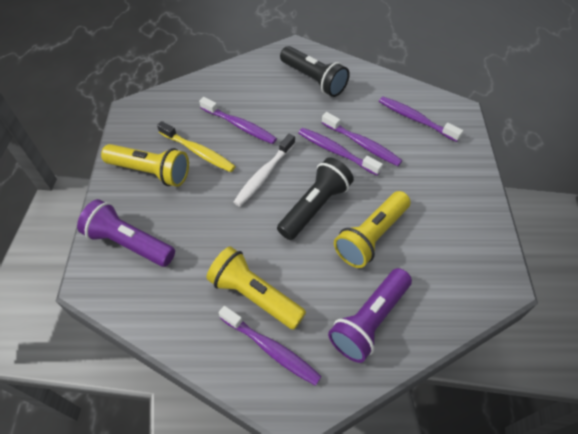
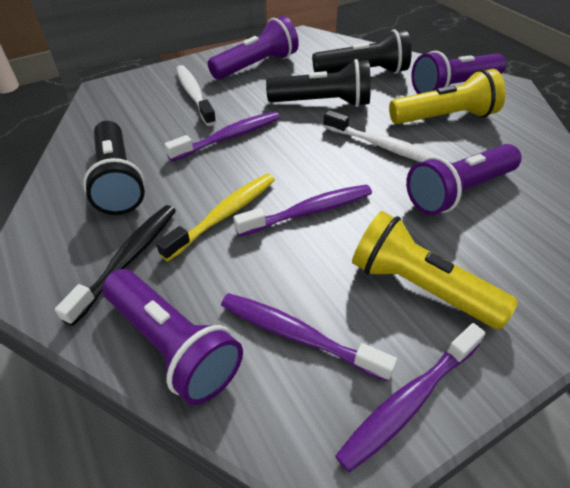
black flashlight: 2 -> 3
black toothbrush: 0 -> 1
purple flashlight: 2 -> 4
purple toothbrush: 5 -> 4
white toothbrush: 1 -> 2
yellow flashlight: 3 -> 2

